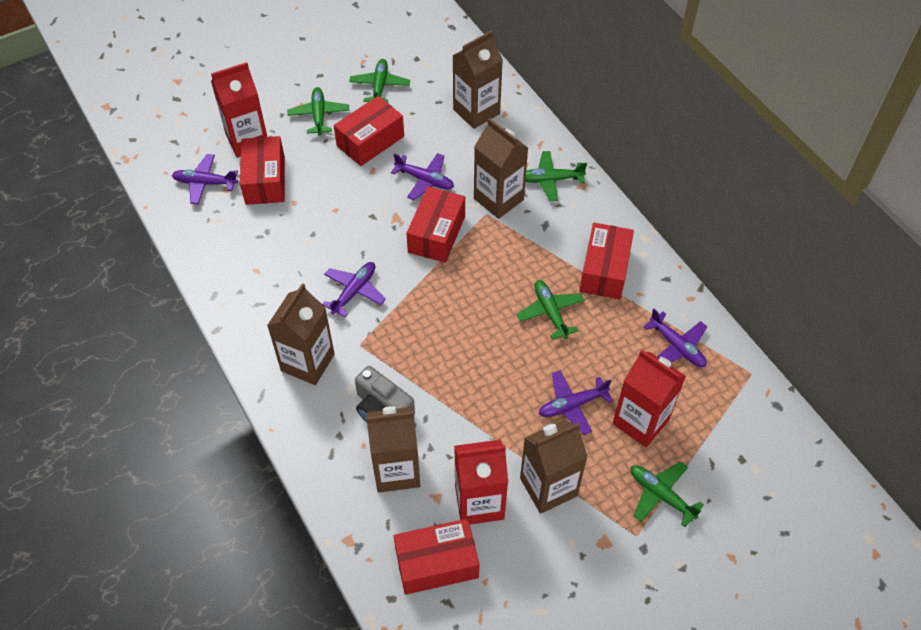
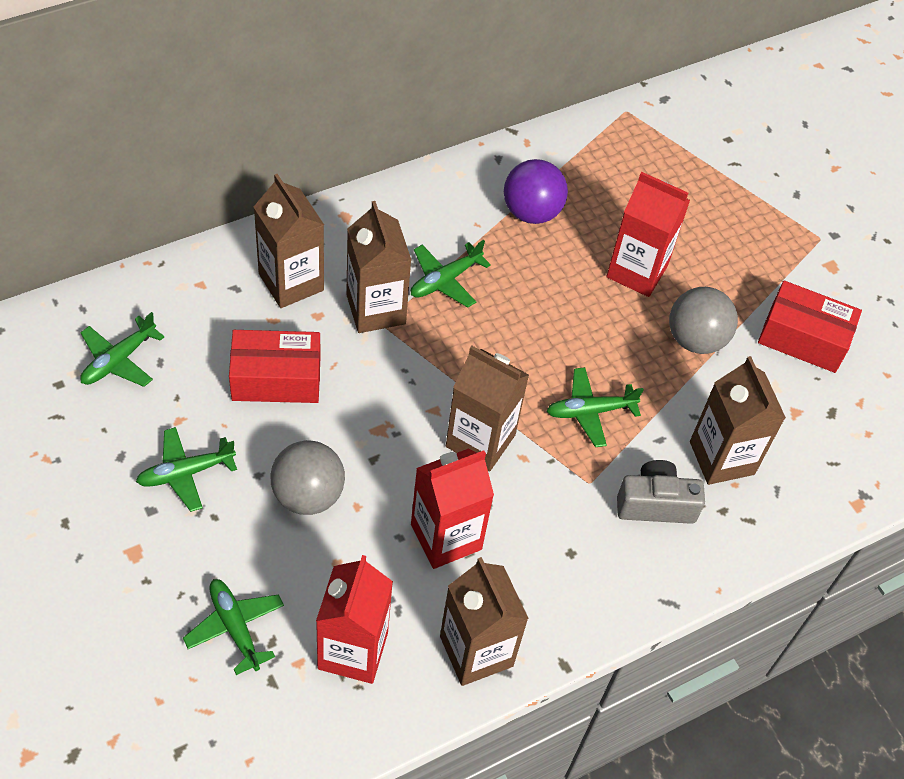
grey ball: 0 -> 2
purple ball: 0 -> 1
purple plane: 5 -> 0
red box: 5 -> 2

